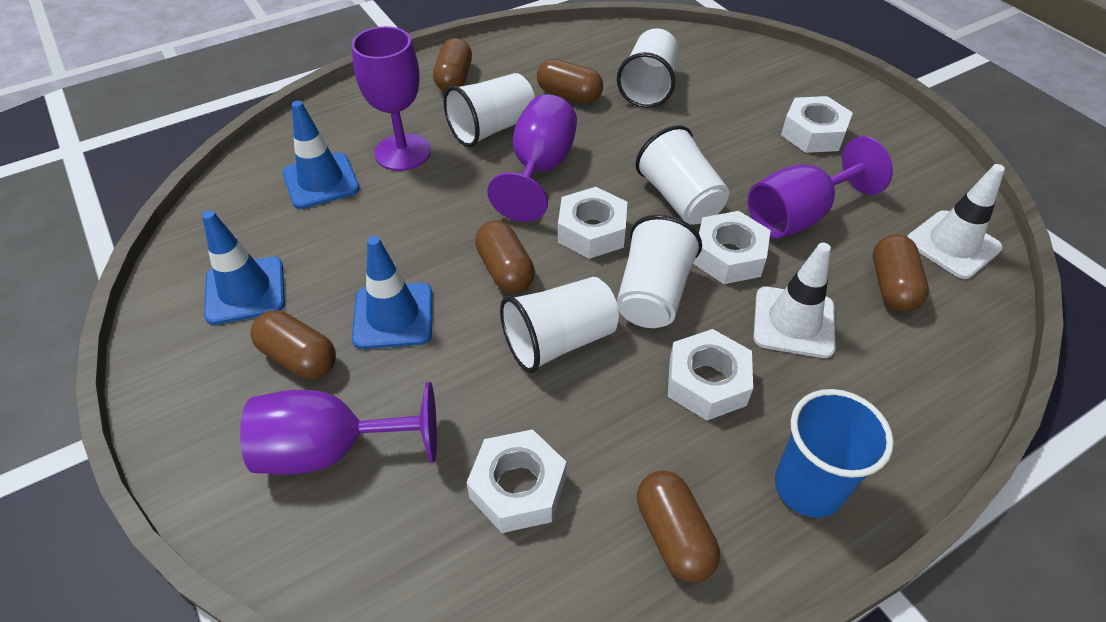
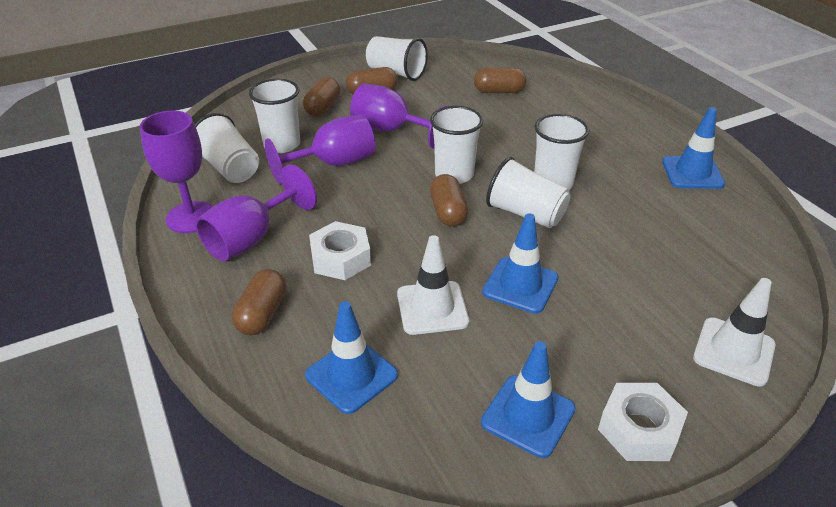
blue cup: 1 -> 0
blue traffic cone: 3 -> 4
brown capsule: 6 -> 5
white cup: 5 -> 6
white nut: 5 -> 2

